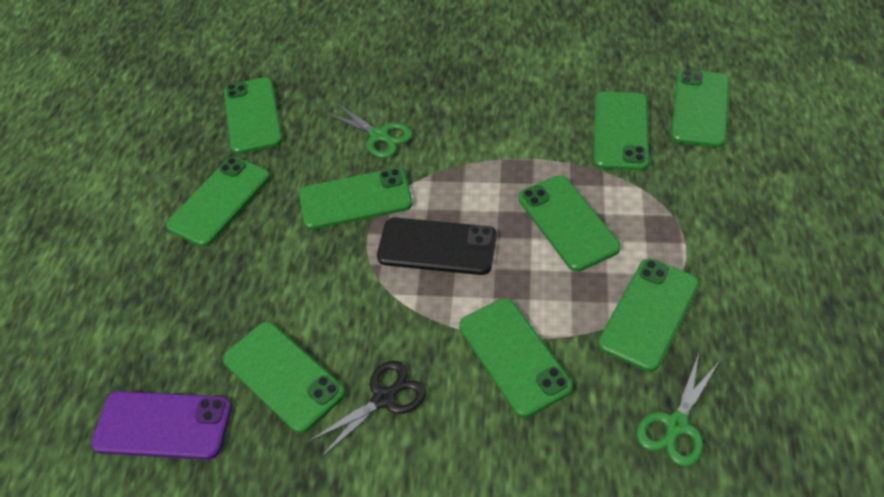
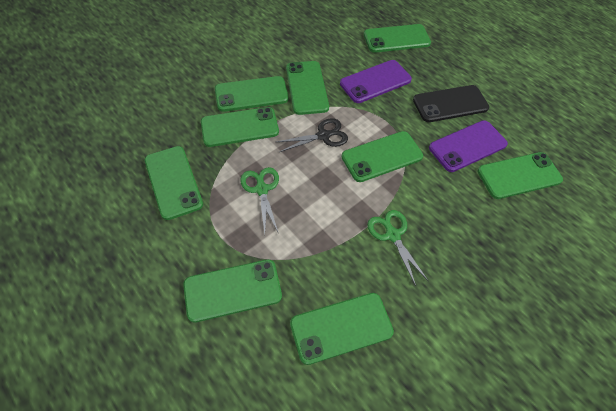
purple phone: 1 -> 2

